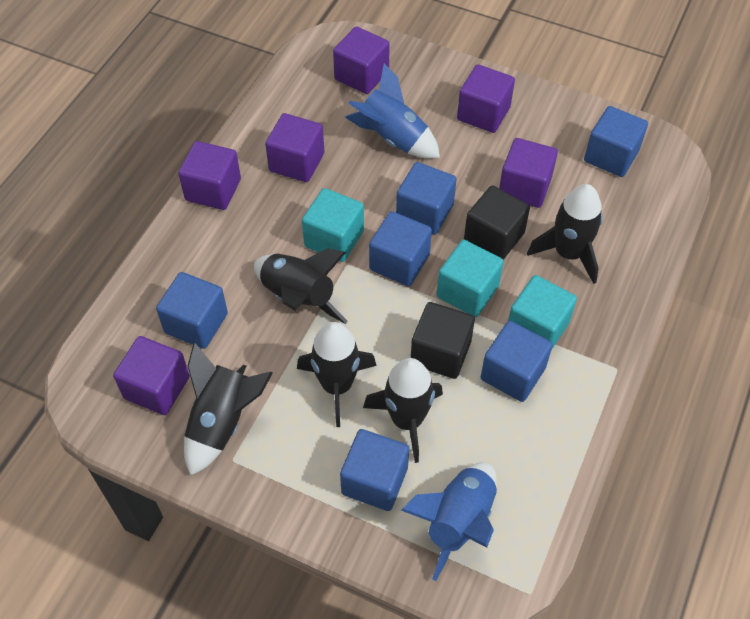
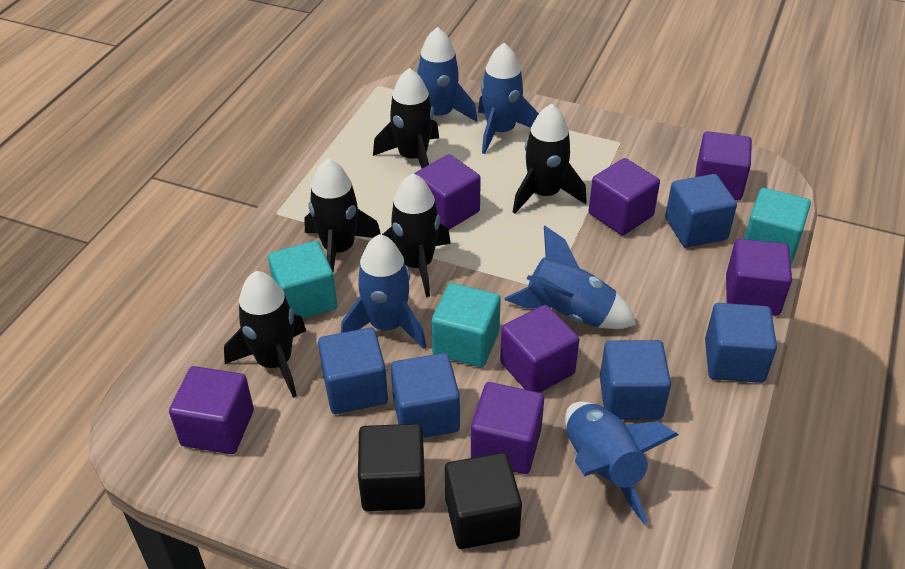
blue cube: 6 -> 5
blue rocket: 2 -> 5
purple cube: 6 -> 7

